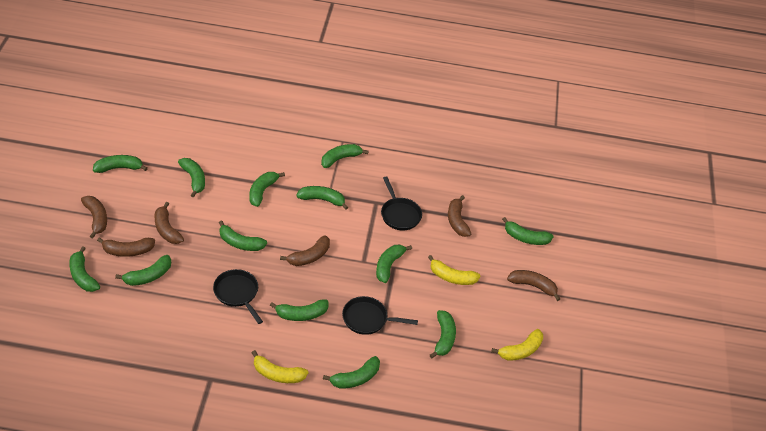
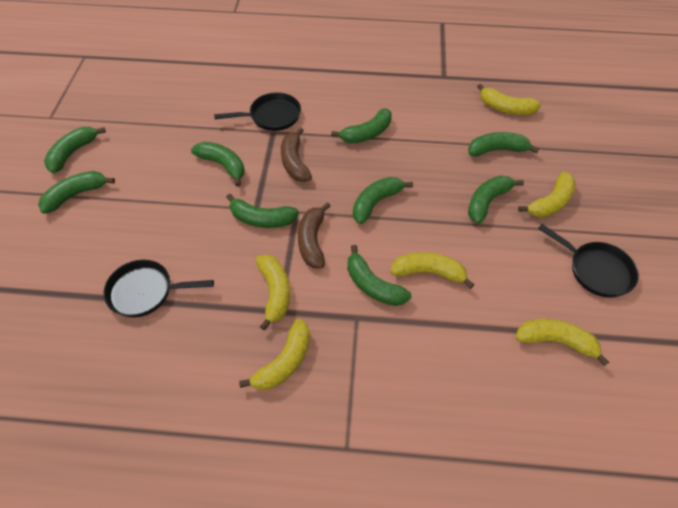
brown banana: 6 -> 2
green banana: 13 -> 9
yellow banana: 3 -> 6

